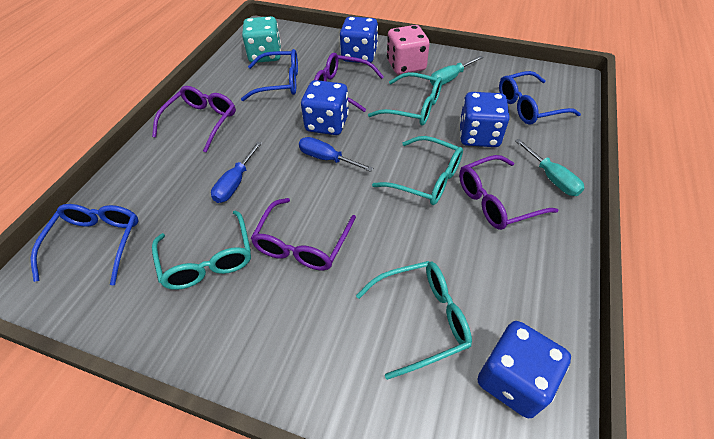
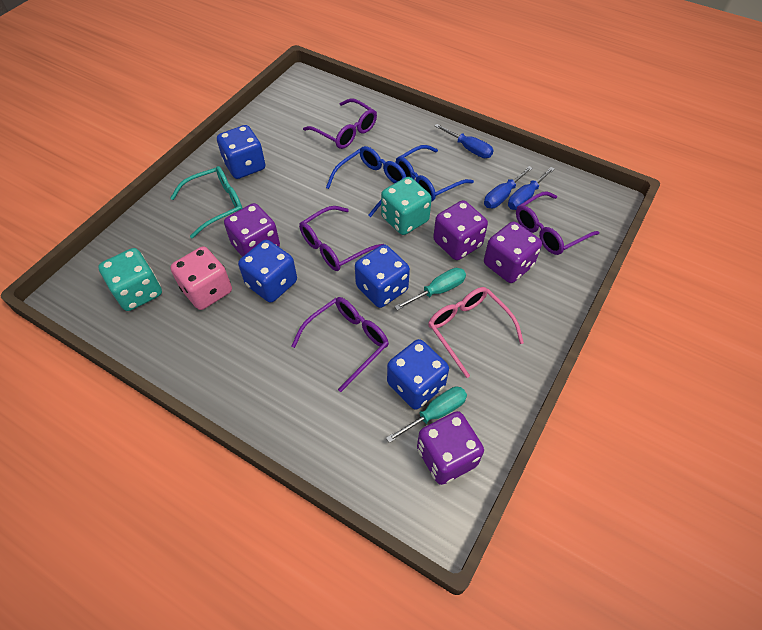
blue glasses: 3 -> 2
blue screwdriver: 2 -> 3
pink glasses: 0 -> 1
purple dice: 0 -> 4
turquoise dice: 1 -> 2
turquoise glasses: 4 -> 1

